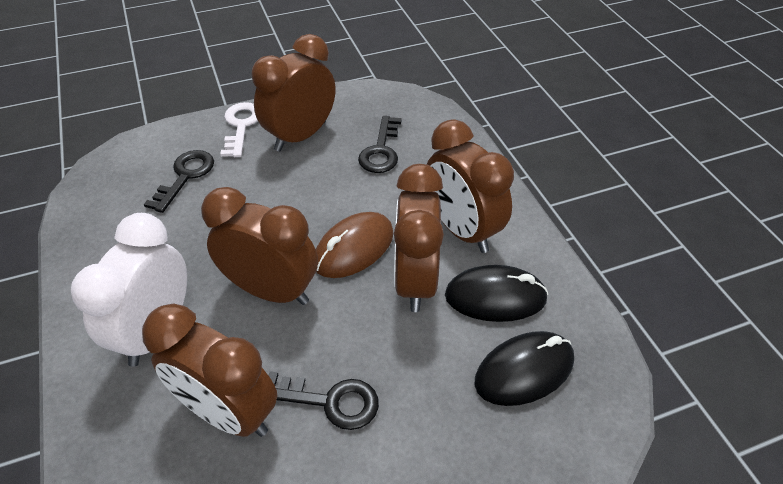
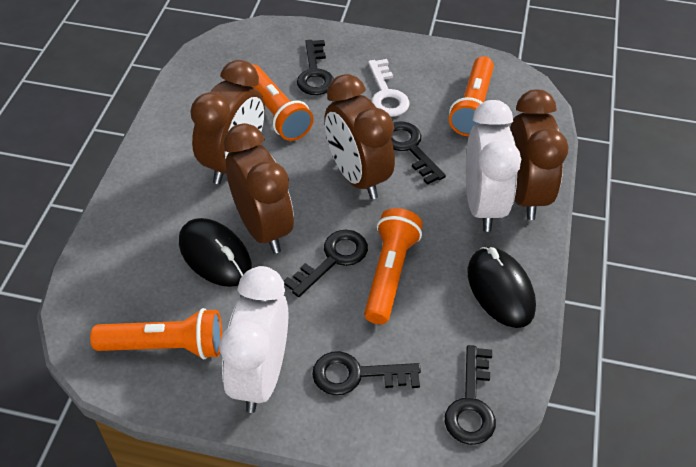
black key: 3 -> 5
brown clock: 5 -> 4
brown mouse: 1 -> 0
orange flashlight: 0 -> 4
white clock: 1 -> 2

